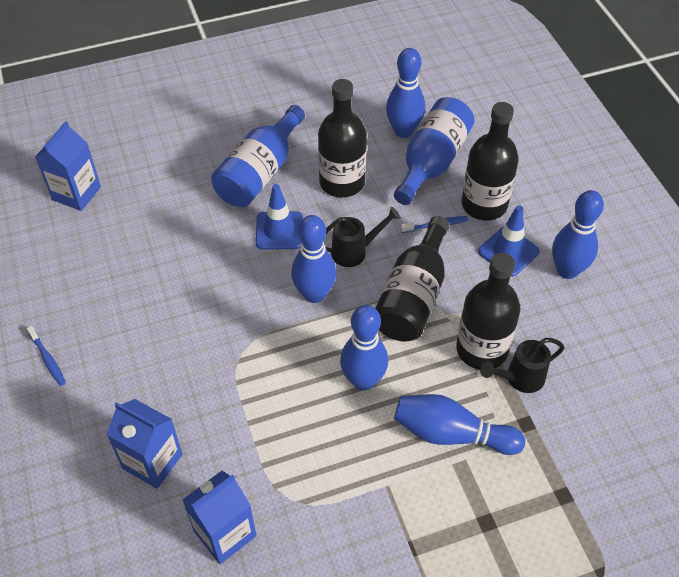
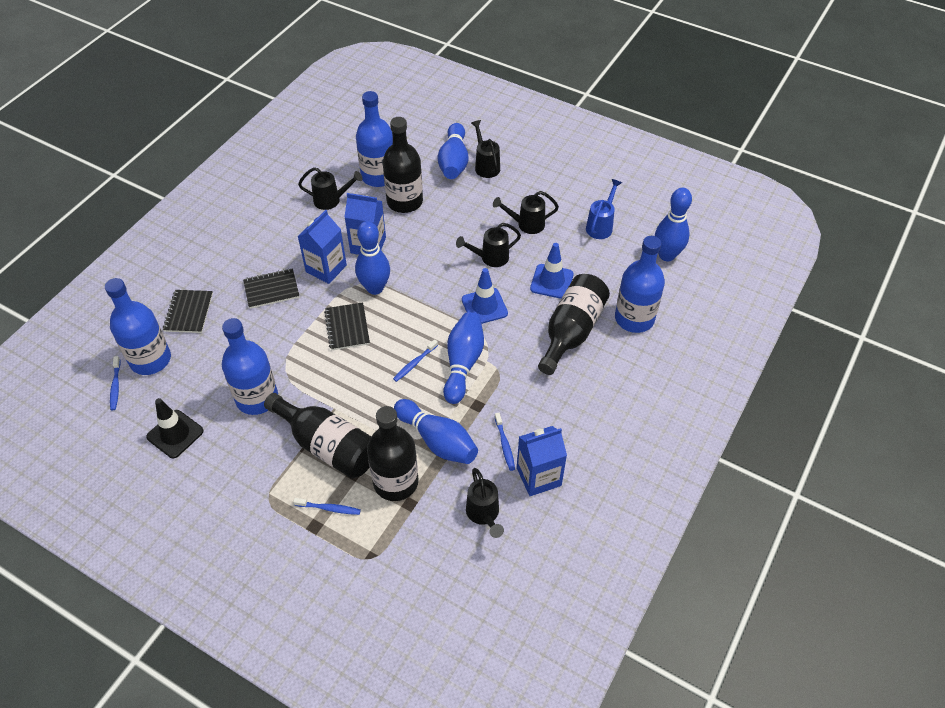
black notebook: 0 -> 3
black traffic cone: 0 -> 1
black watering can: 2 -> 5
blue bottle: 2 -> 4
blue toothbrush: 2 -> 4
blue watering can: 0 -> 1

